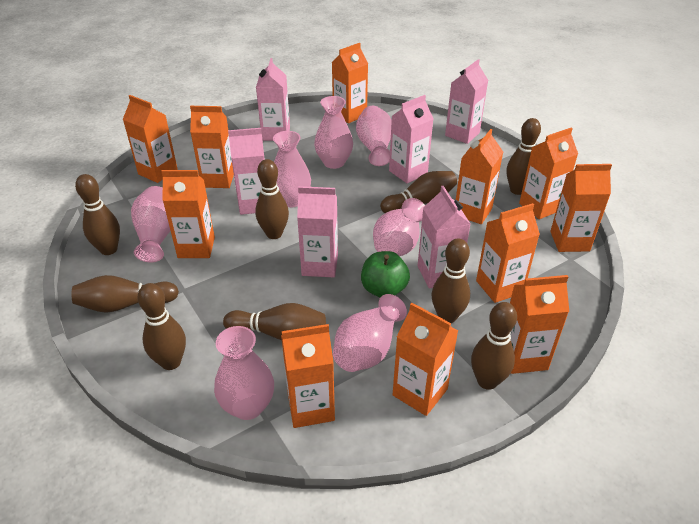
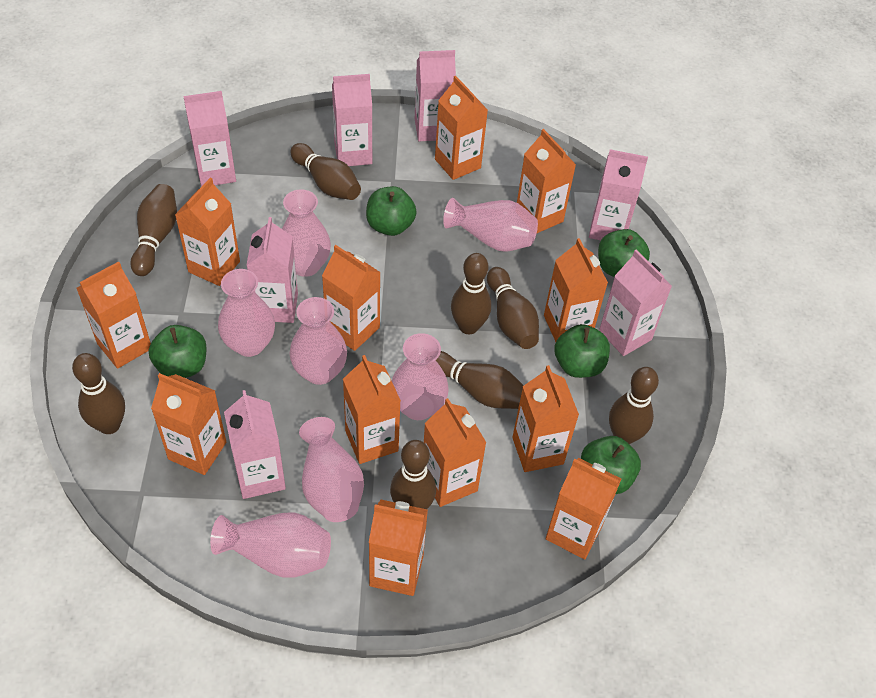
brown bowling pin: 9 -> 8
green apple: 1 -> 5
orange carton: 11 -> 12
pink carton: 6 -> 7

